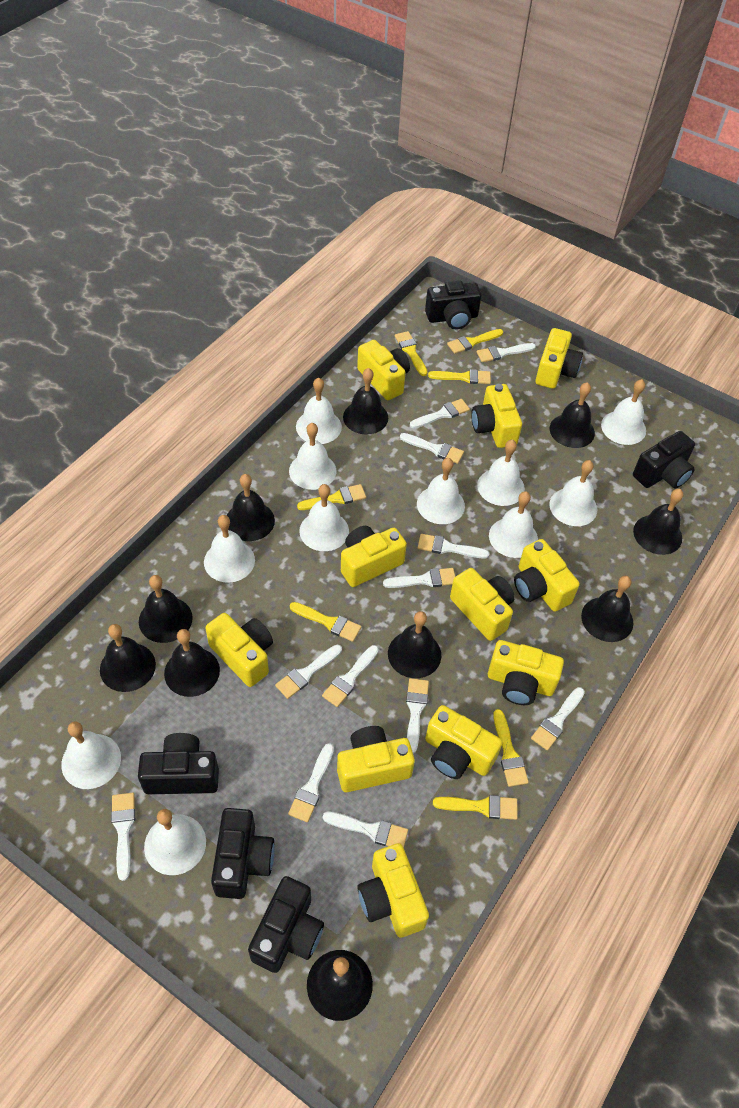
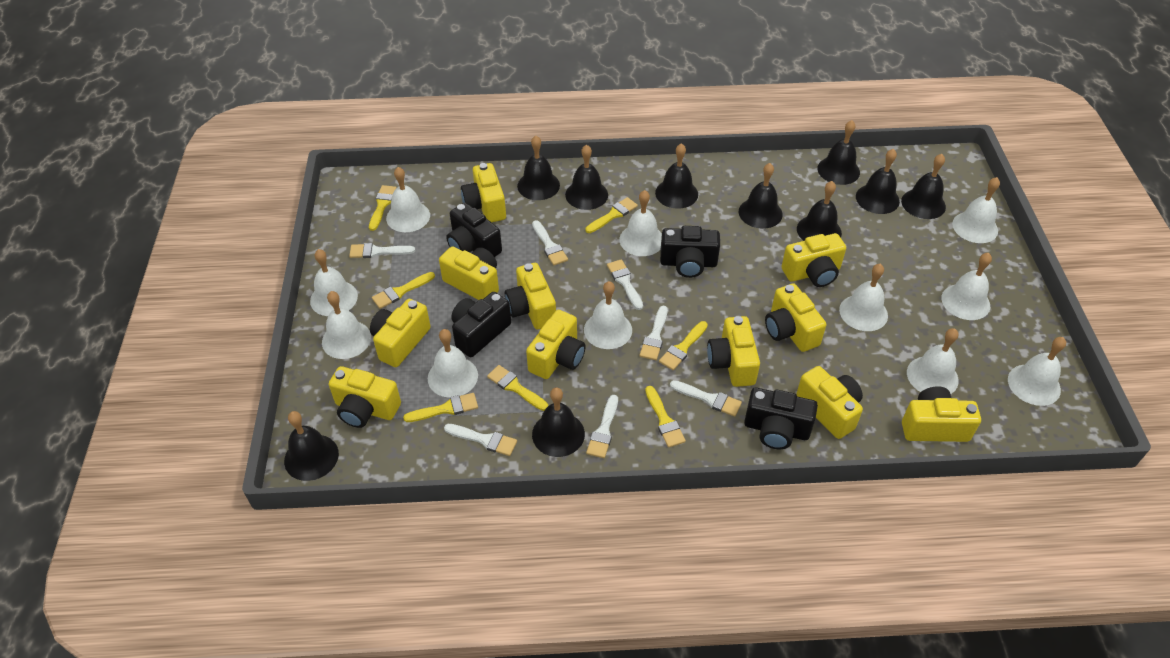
black camera: 5 -> 4
white brush: 12 -> 7

